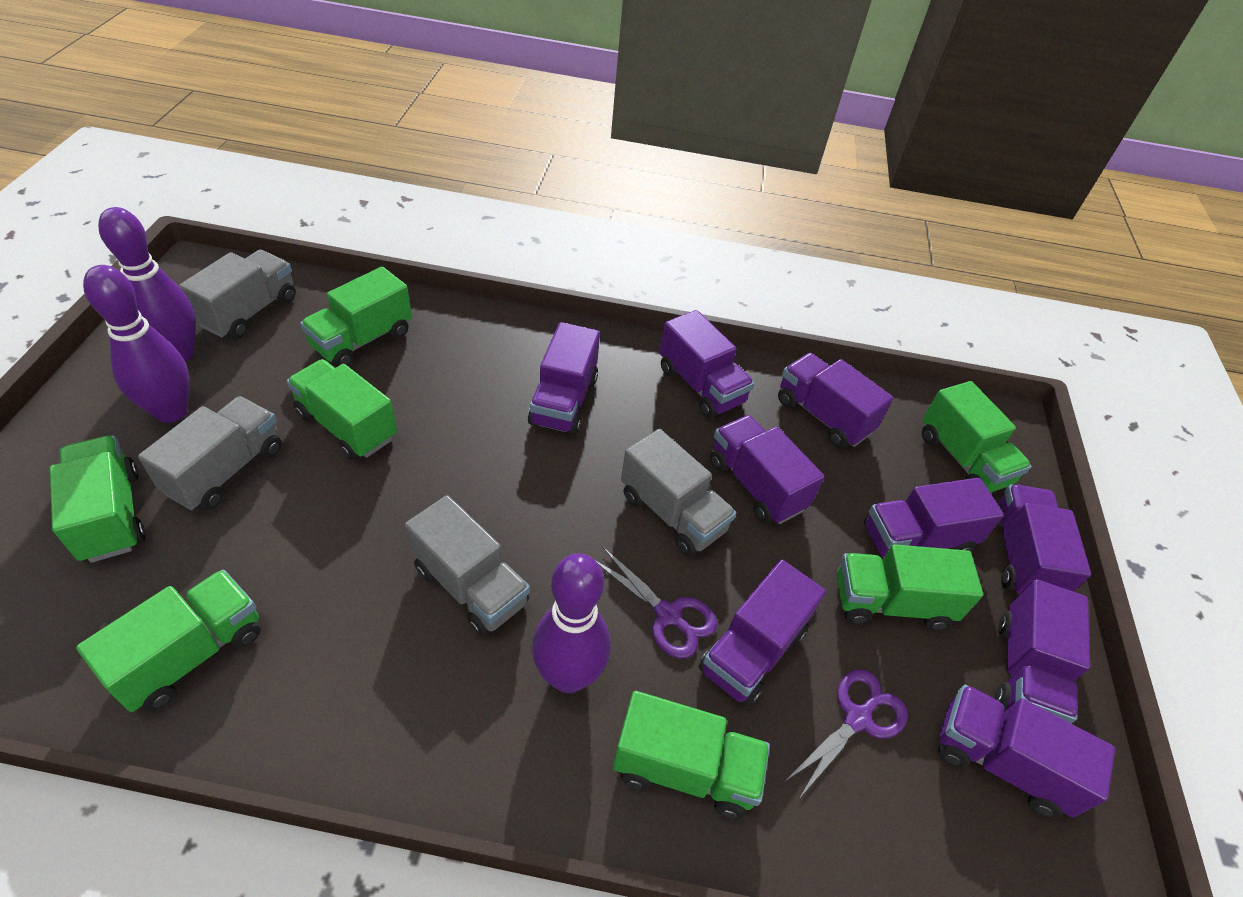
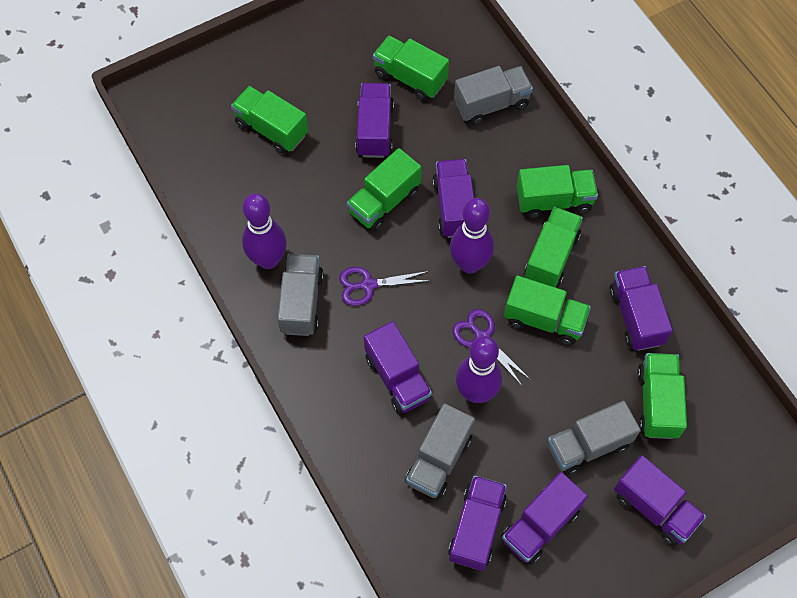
purple truck: 9 -> 7

